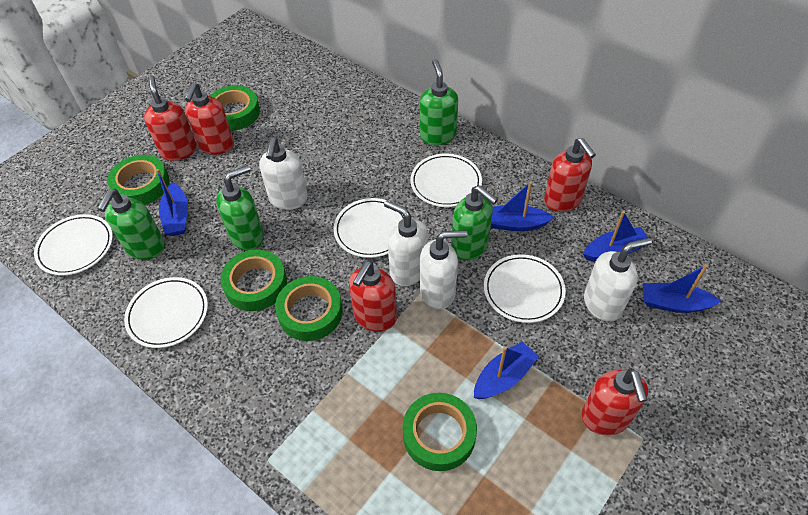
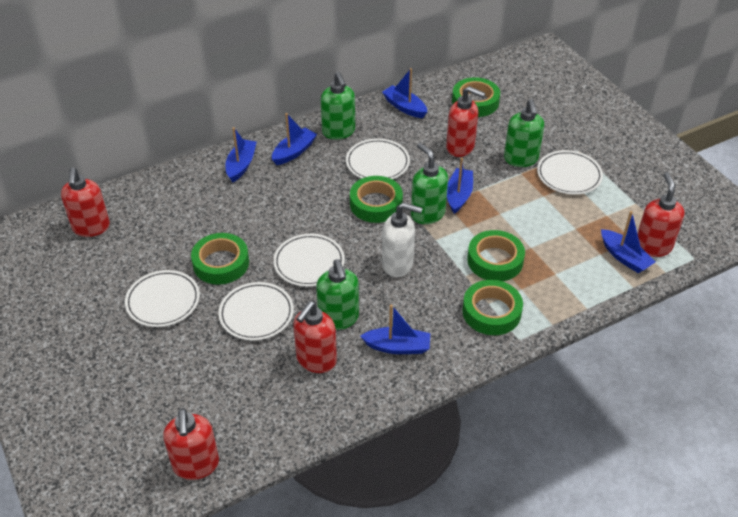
blue boat: 5 -> 6
white soap dispenser: 4 -> 1

